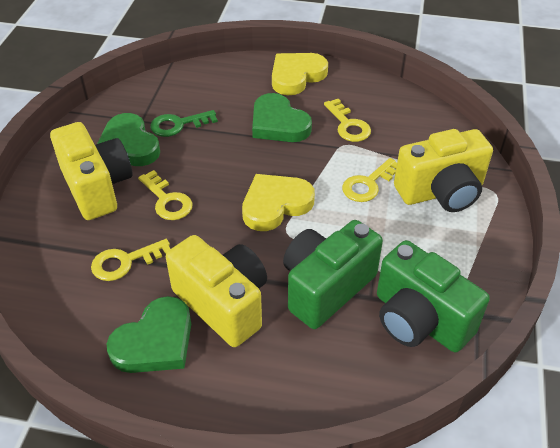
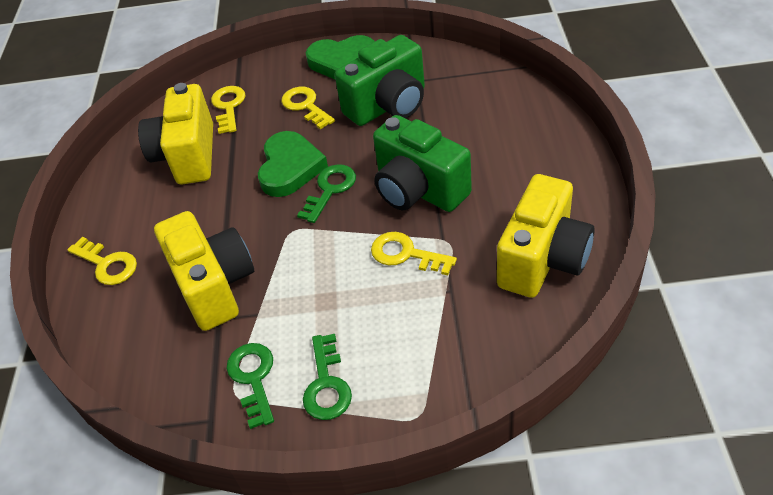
green heart: 3 -> 2
green key: 1 -> 3
yellow heart: 2 -> 0

